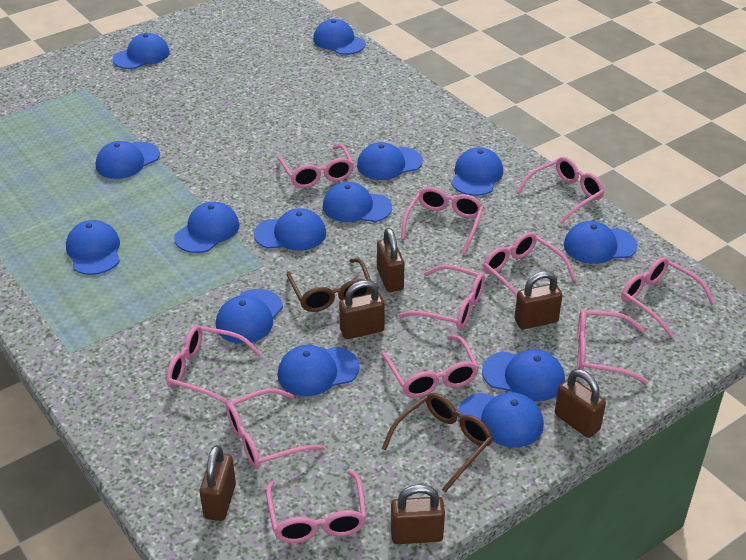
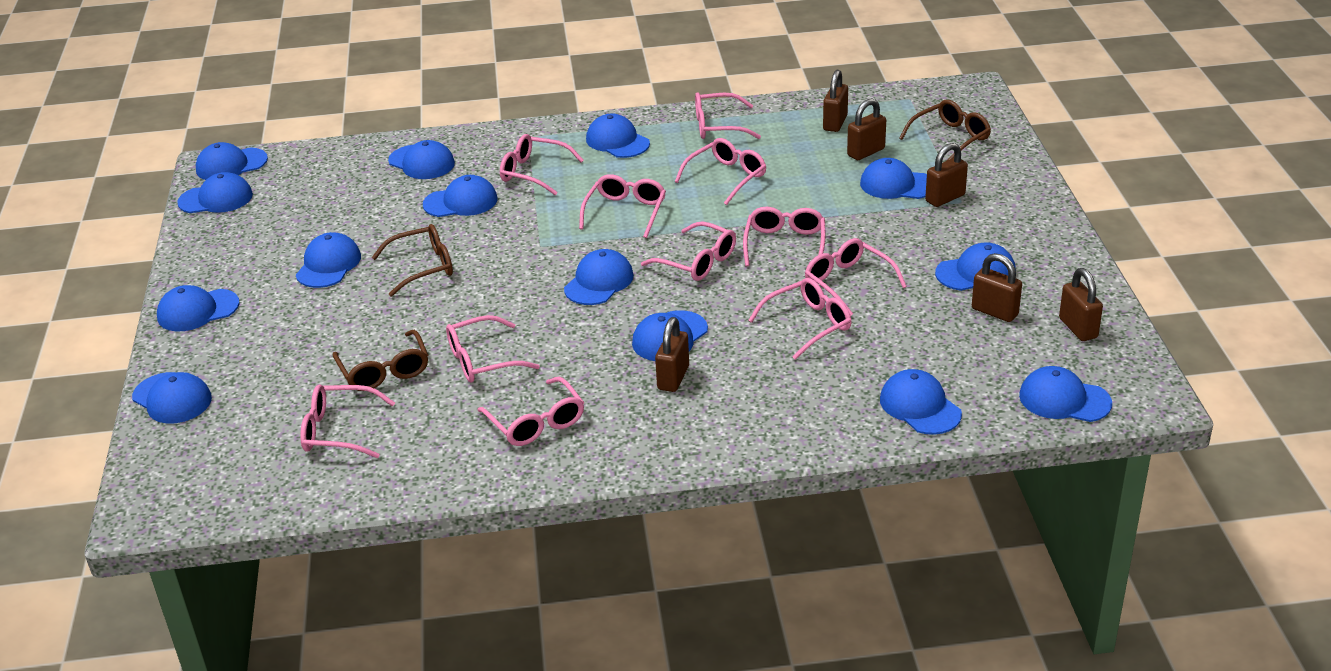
brown glasses: 2 -> 3

